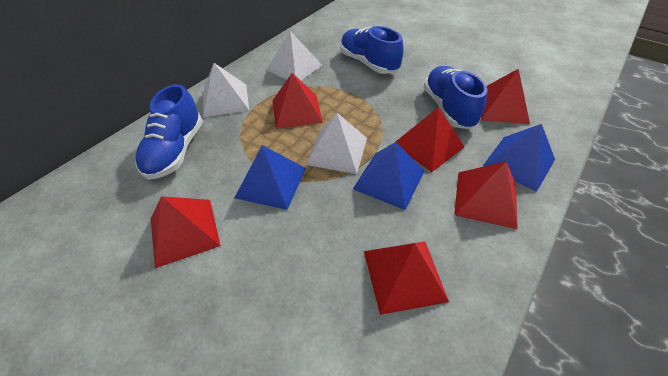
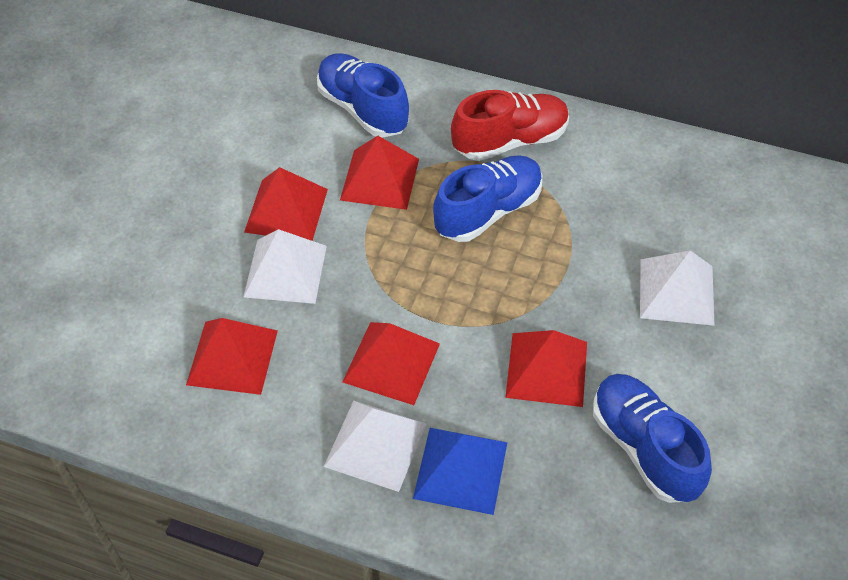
blue pyramid: 3 -> 1
red pyramid: 6 -> 5
red shoe: 0 -> 1

